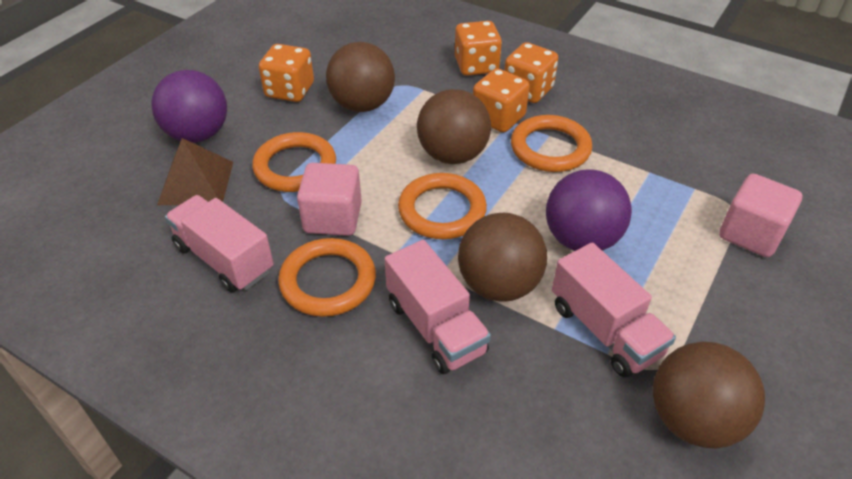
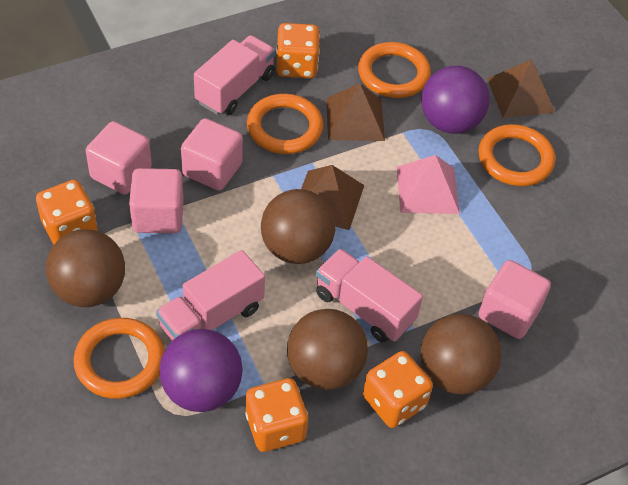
brown pyramid: 1 -> 3
pink cube: 2 -> 4
pink pyramid: 0 -> 1

